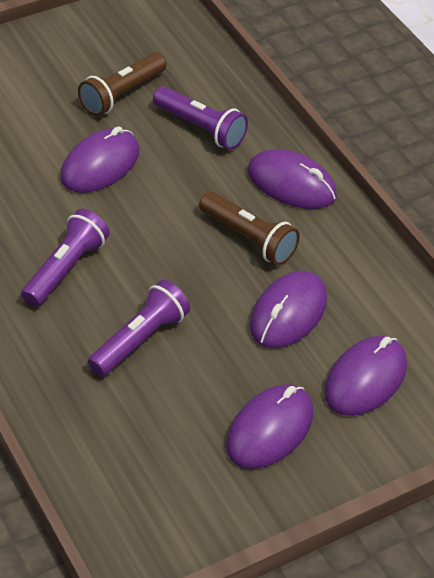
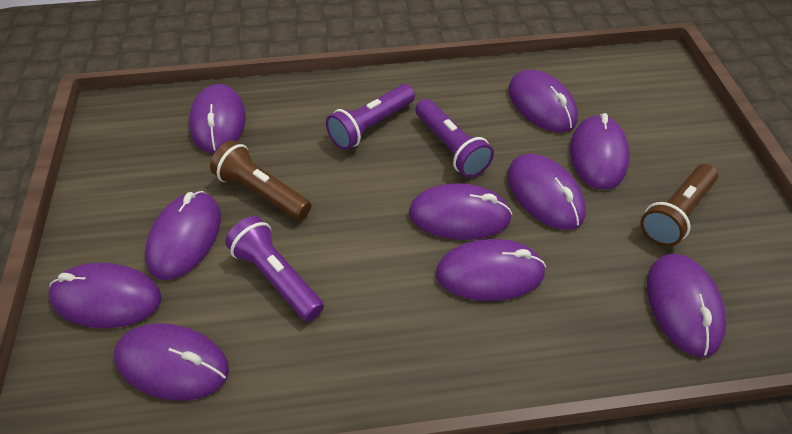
purple mouse: 5 -> 10

